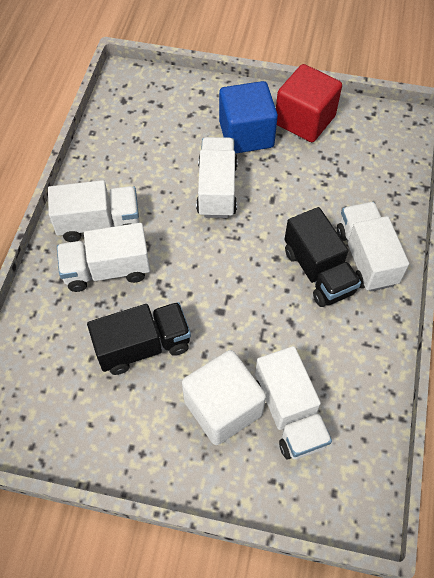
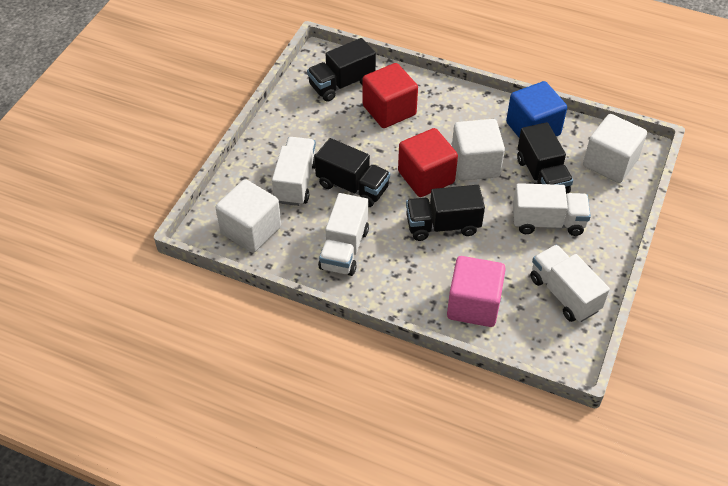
black truck: 2 -> 4
pink cube: 0 -> 1
red cube: 1 -> 2
white cube: 1 -> 3
white truck: 5 -> 4

